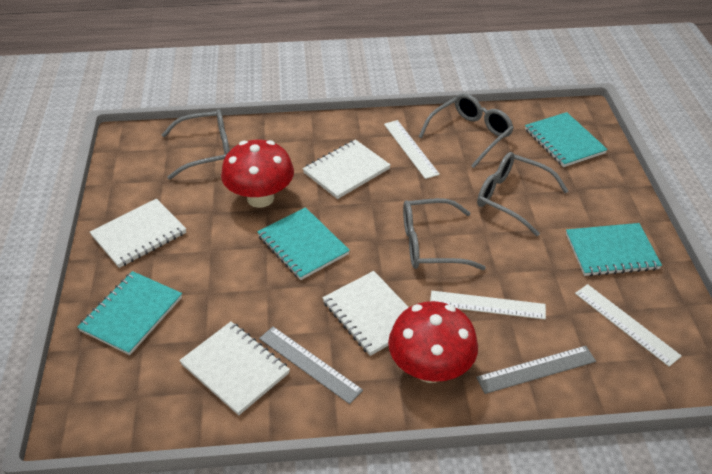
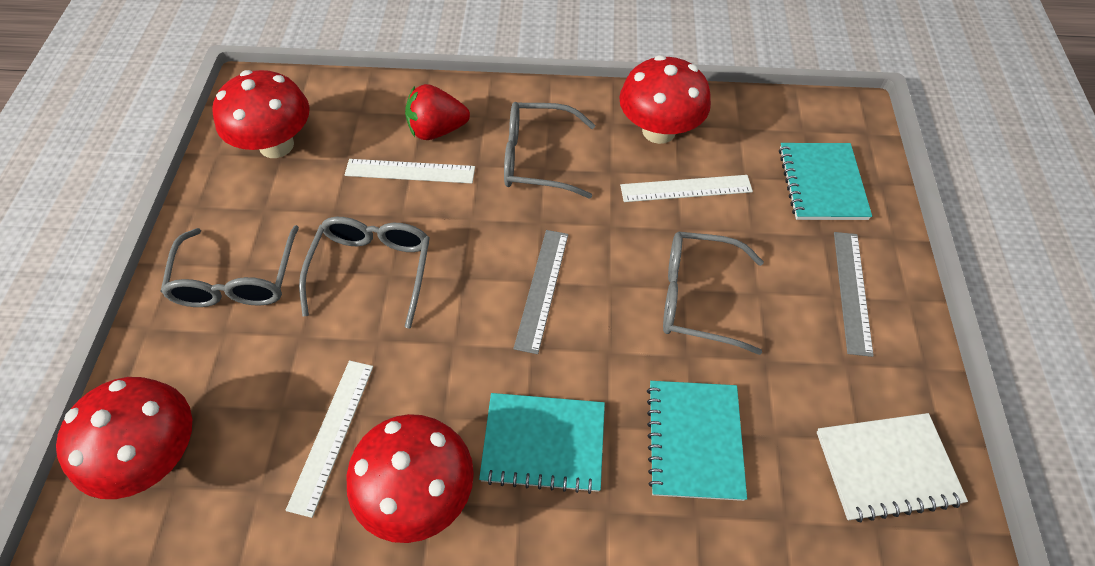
red mushroom: 2 -> 4
red strawberry: 0 -> 1
turquoise notebook: 4 -> 3
white notebook: 4 -> 1

